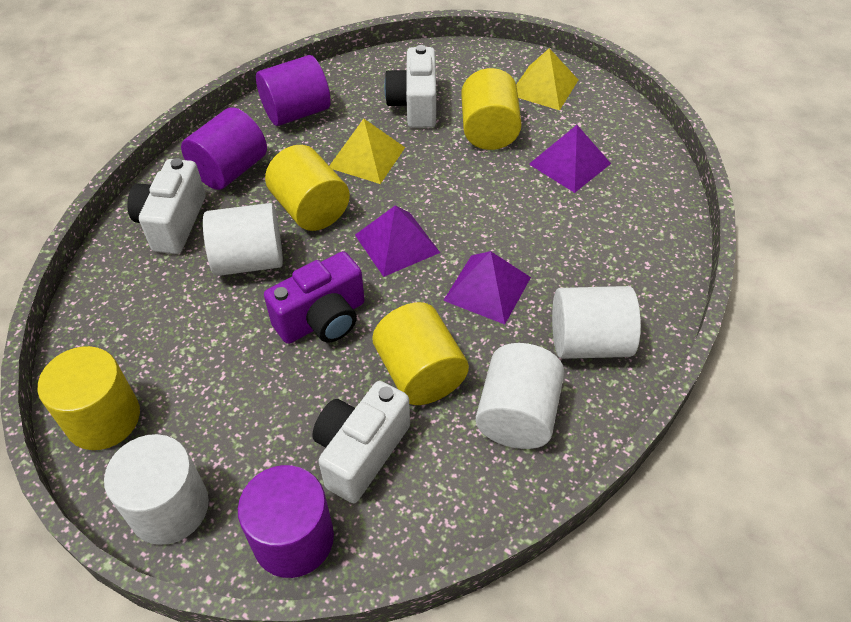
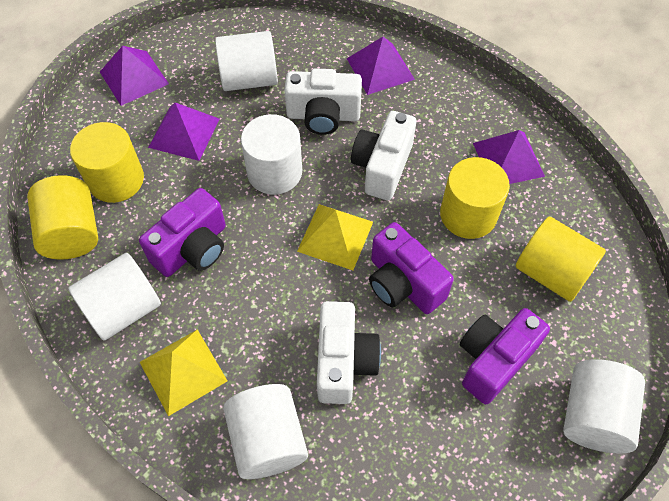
purple camera: 1 -> 3
purple cylinder: 3 -> 0
purple pyramid: 3 -> 4
white cylinder: 4 -> 5

